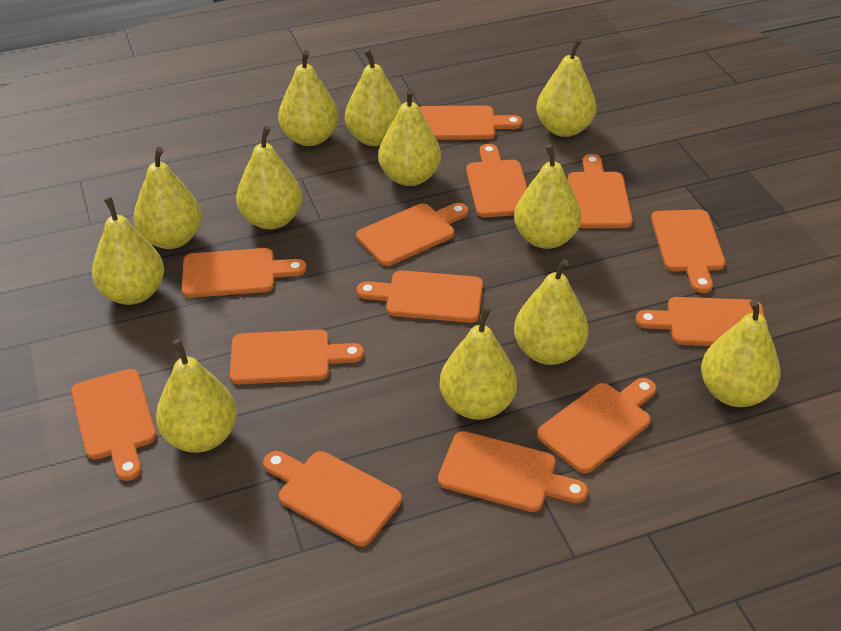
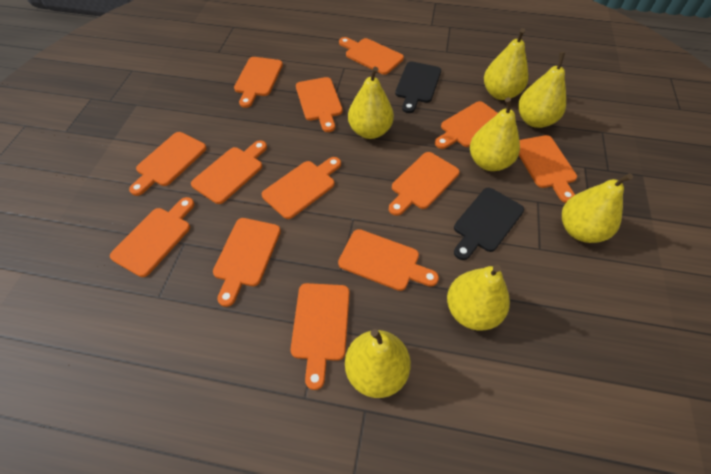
black cutting board: 0 -> 2
yellow pear: 12 -> 7

